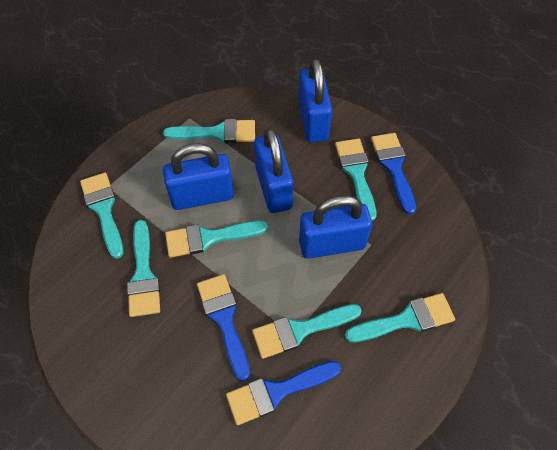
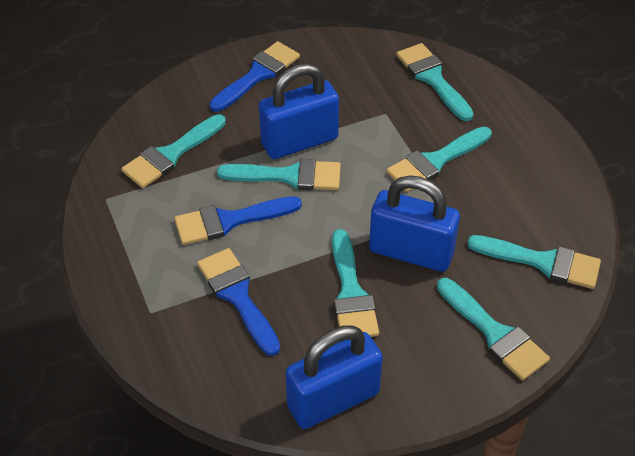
blue padlock: 4 -> 3

